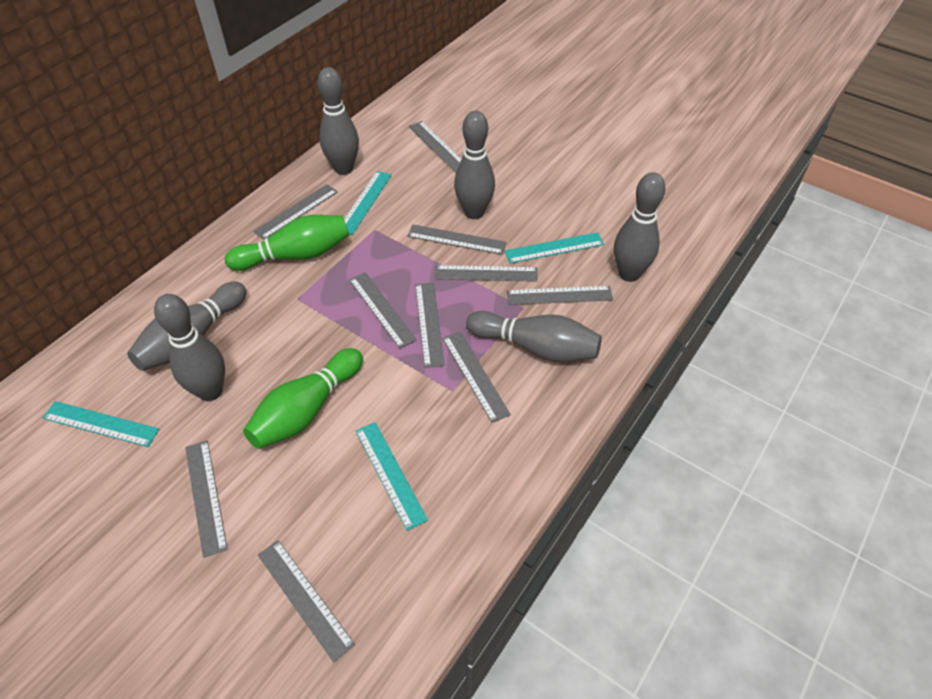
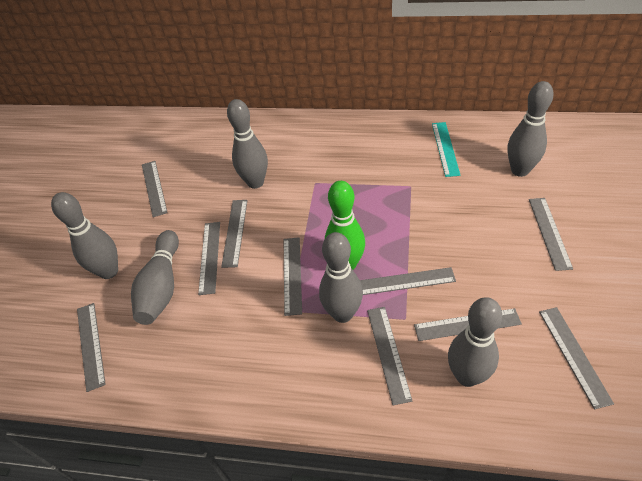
green bowling pin: 2 -> 1
turquoise ruler: 4 -> 1

